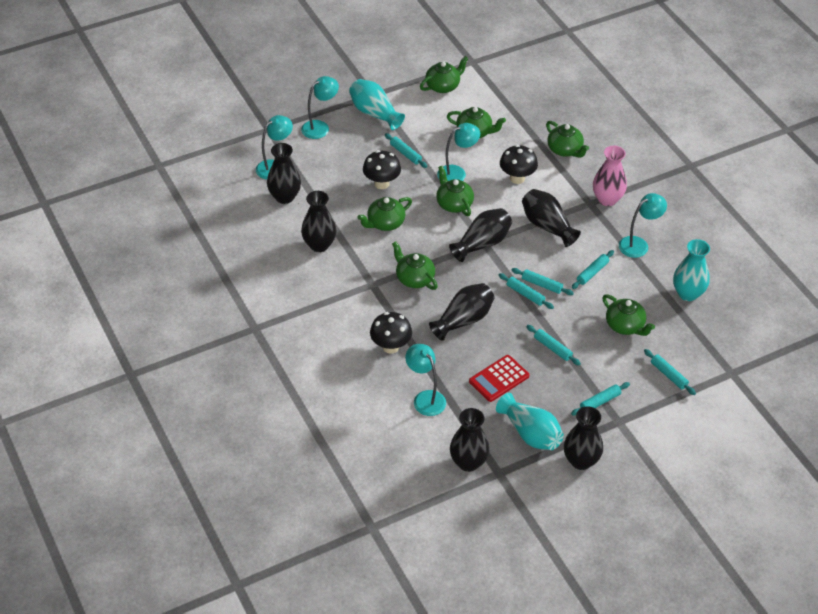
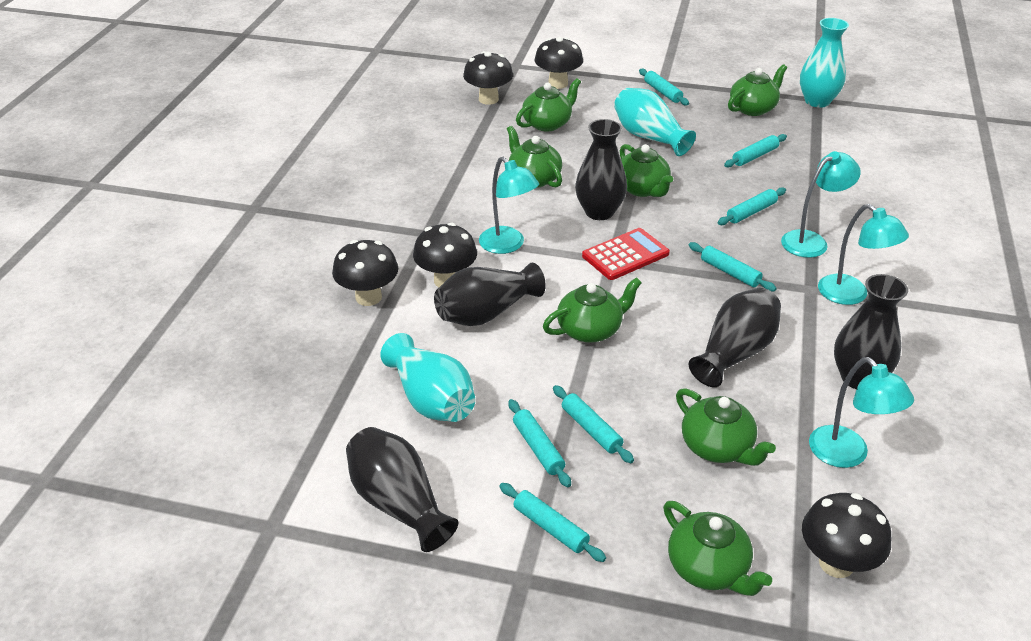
black mushroom: 3 -> 5
black vase: 7 -> 5
pink vase: 1 -> 0
turquoise lamp: 5 -> 4

